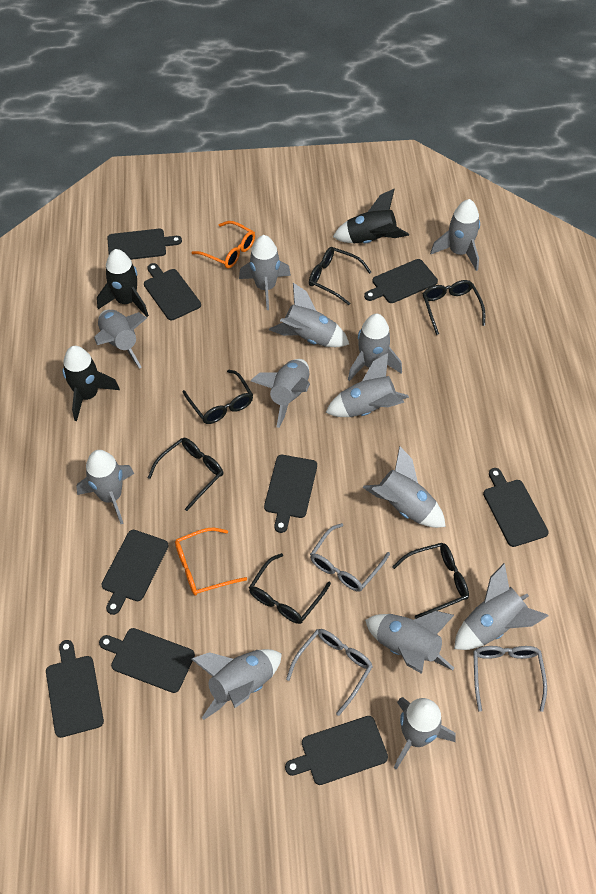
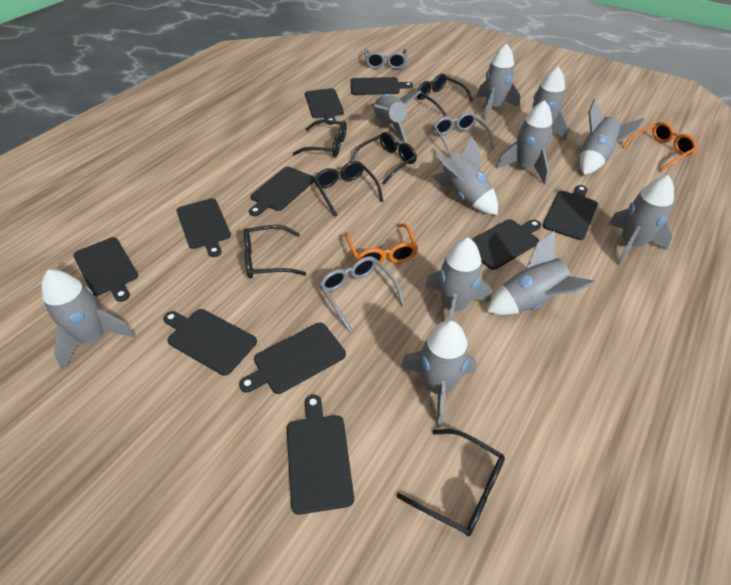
black cutting board: 9 -> 10
black rocket: 3 -> 0
grey rocket: 13 -> 11

